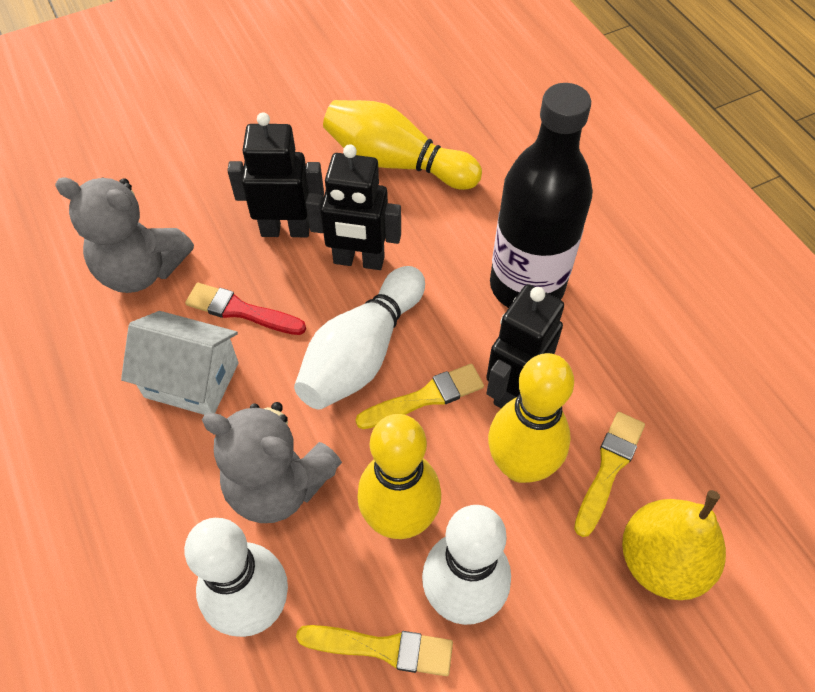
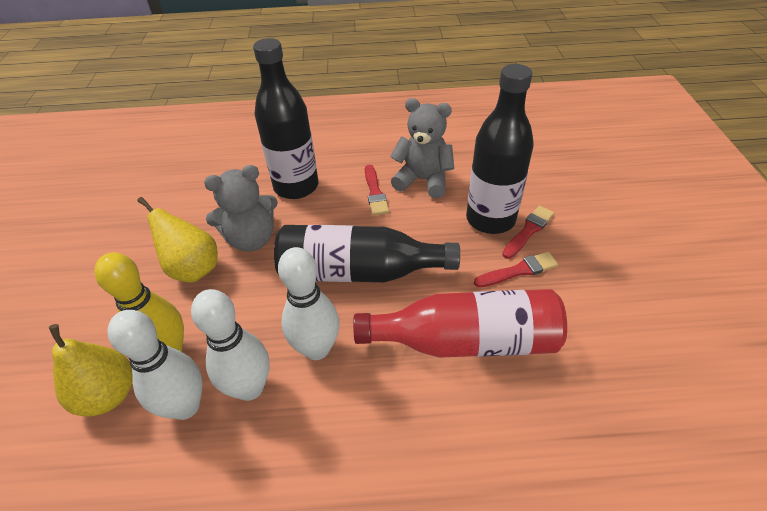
black bottle: 1 -> 3
black robot: 3 -> 0
red bottle: 0 -> 1
red brush: 1 -> 3
white house: 1 -> 0
yellow bowling pin: 3 -> 1
yellow brush: 3 -> 0
yellow pear: 1 -> 2

